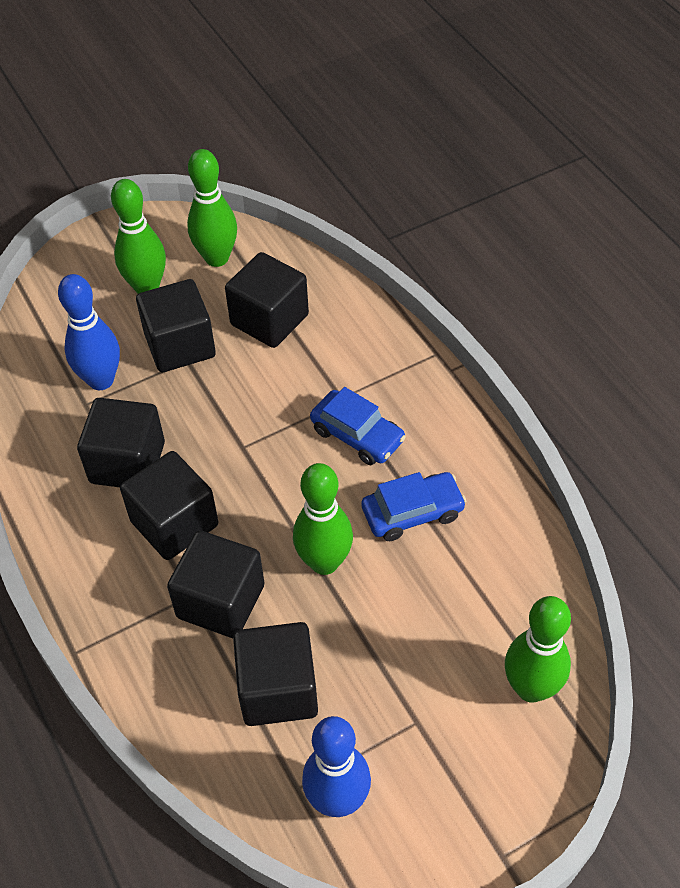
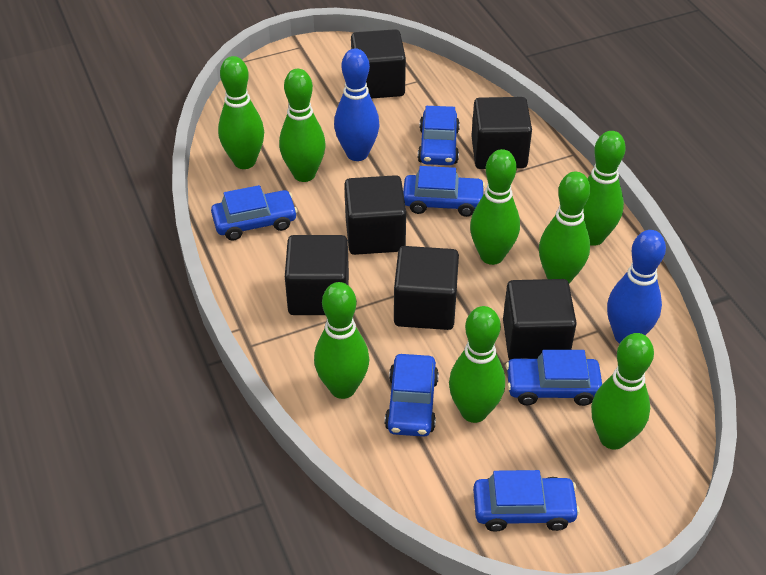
blue car: 2 -> 6
green bowling pin: 4 -> 8

